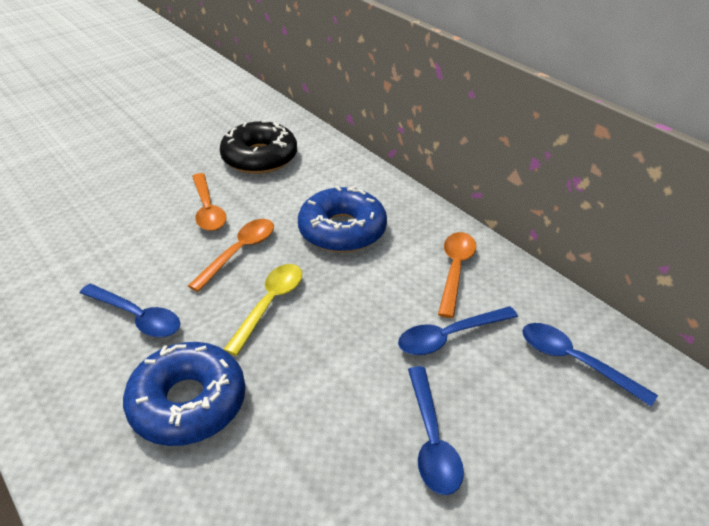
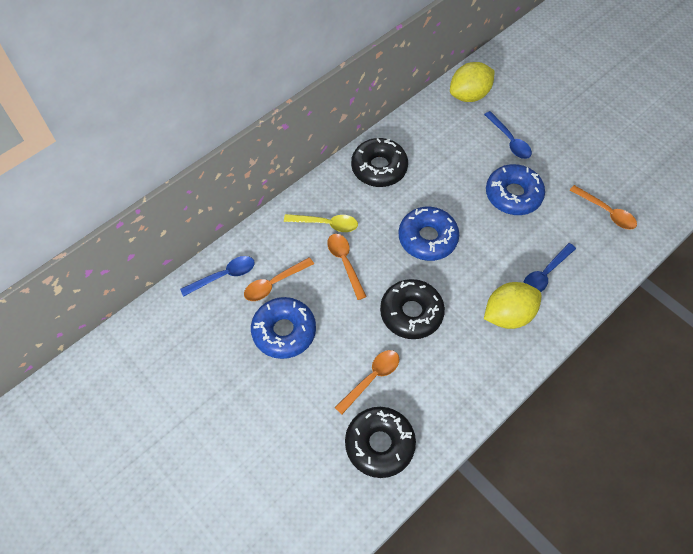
black donut: 1 -> 3
blue donut: 2 -> 3
blue spoon: 4 -> 3
orange spoon: 3 -> 4
yellow lemon: 0 -> 2

